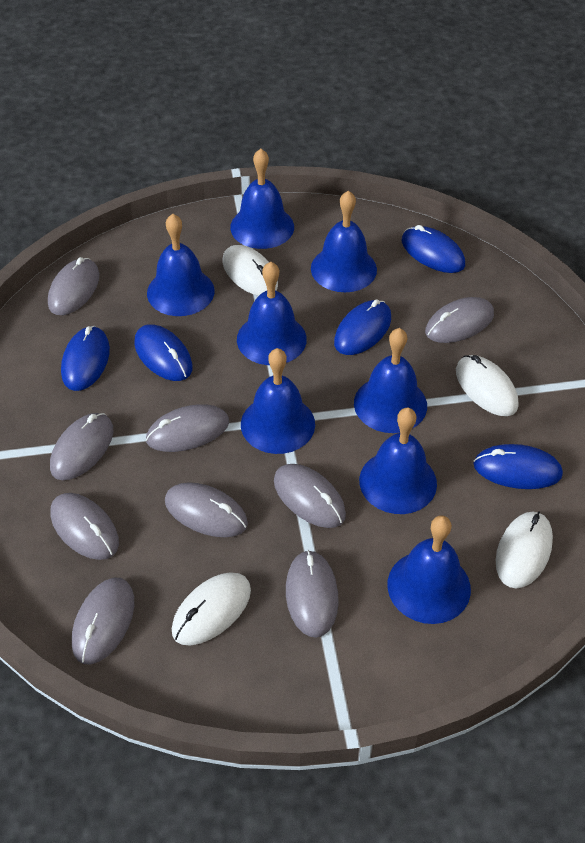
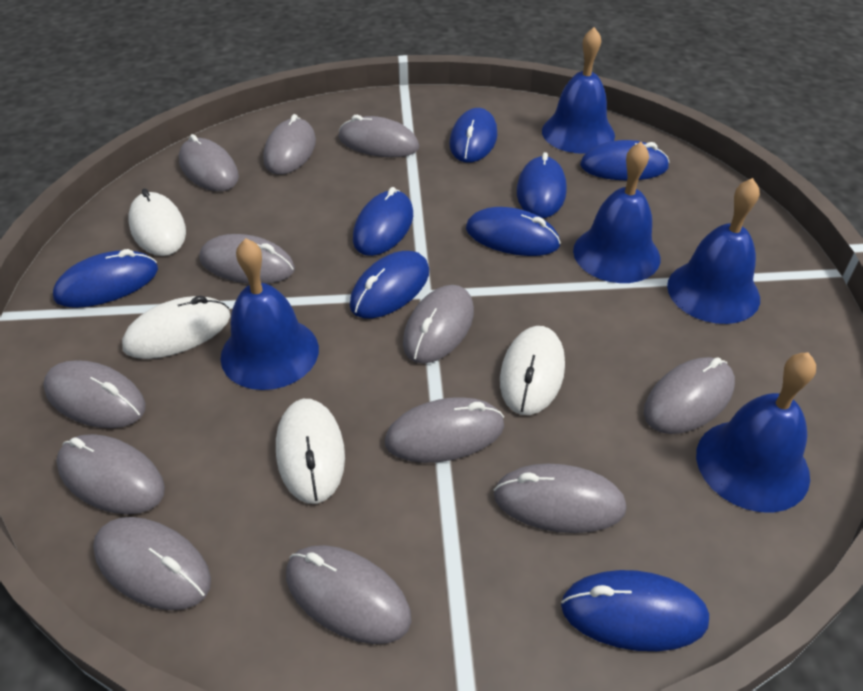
blue bell: 8 -> 5
blue mouse: 5 -> 8
grey mouse: 9 -> 12

